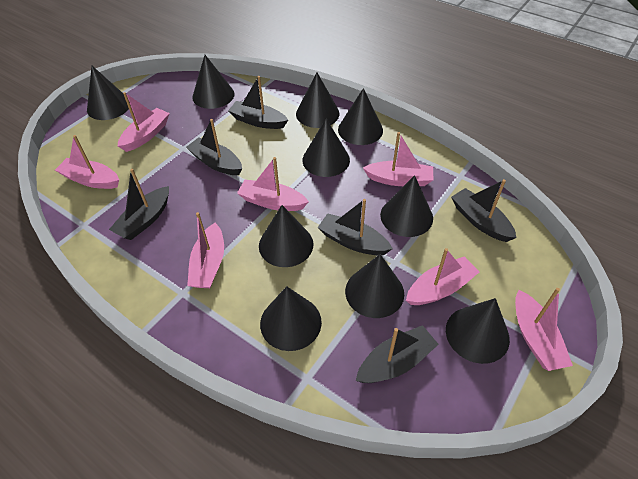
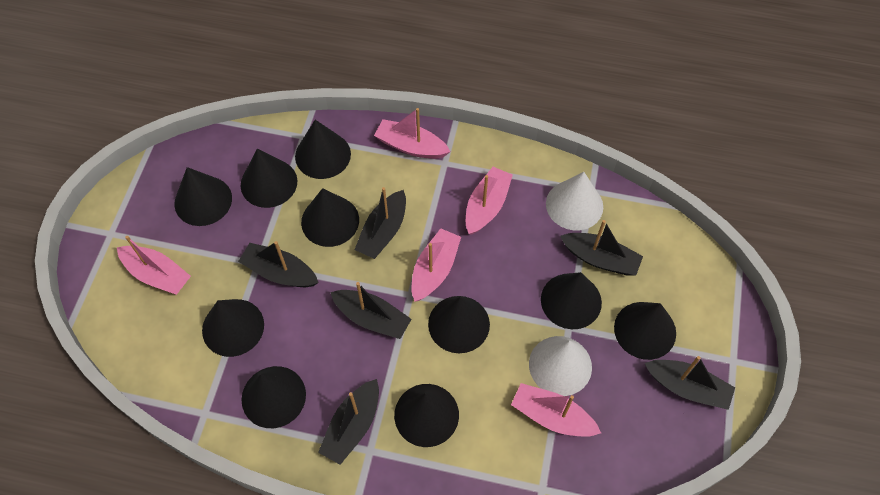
pink boat: 7 -> 5
white cone: 0 -> 2

